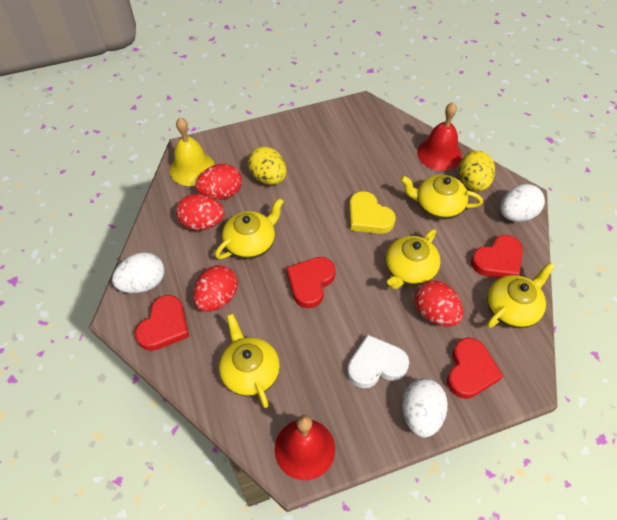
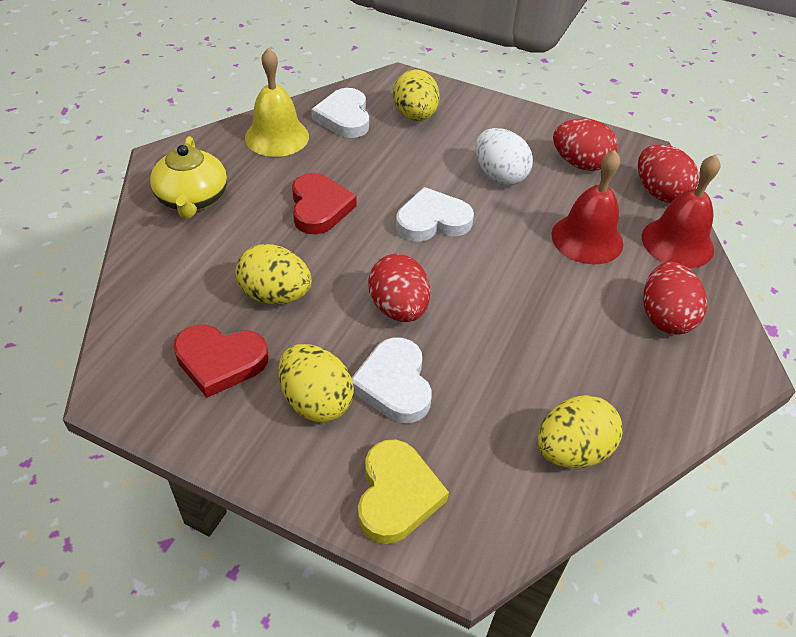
red heart: 4 -> 2
white egg: 3 -> 1
white heart: 1 -> 3
yellow egg: 2 -> 4
yellow teapot: 5 -> 1

